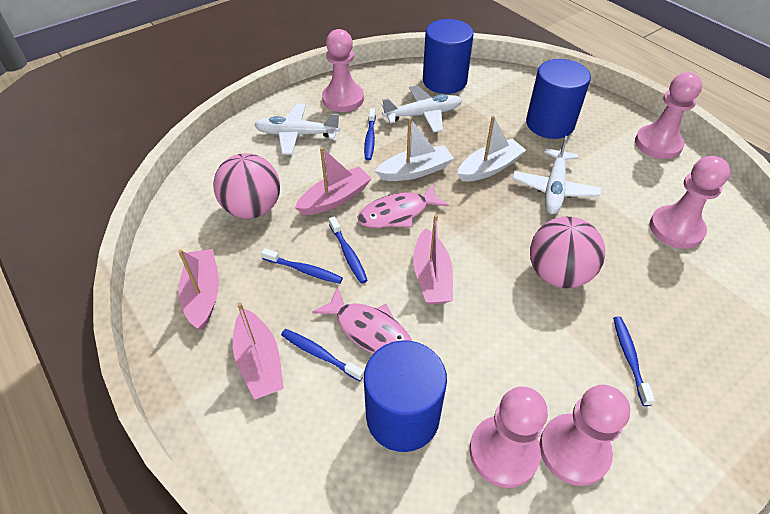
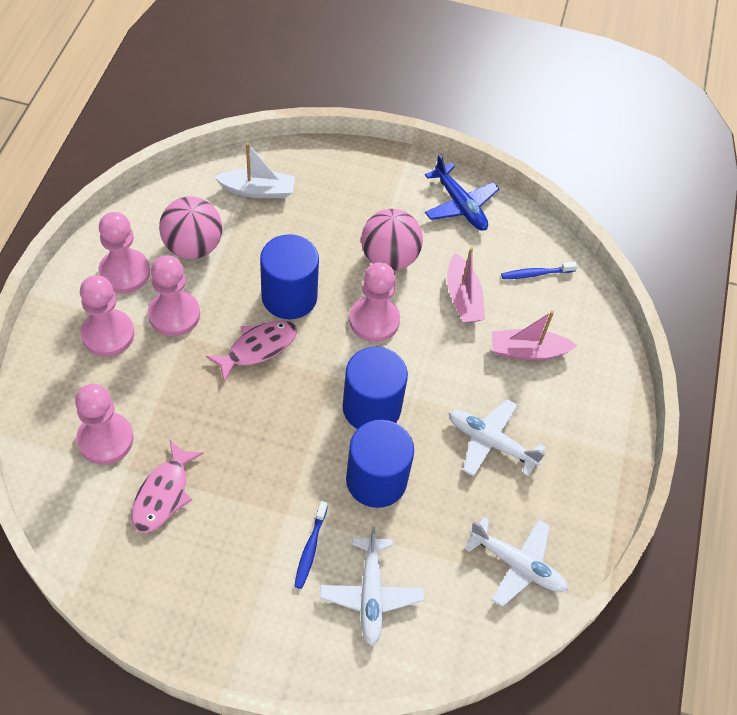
blue plane: 0 -> 1
blue toothbrush: 5 -> 2
pink boat: 4 -> 2
white boat: 2 -> 1

